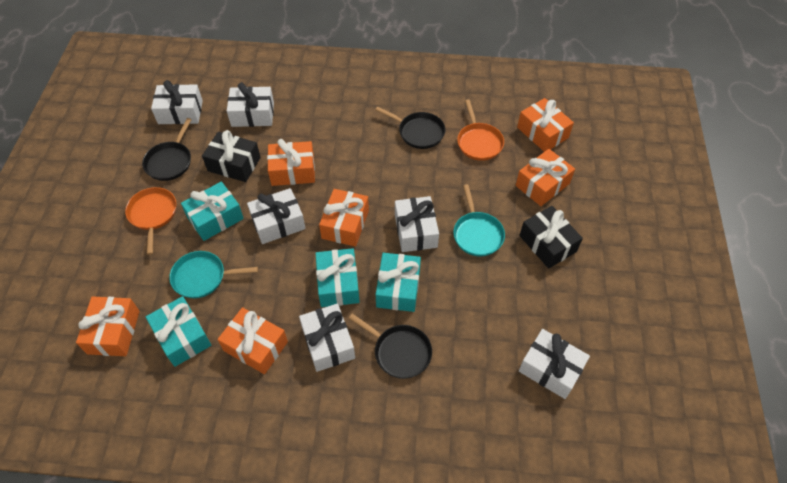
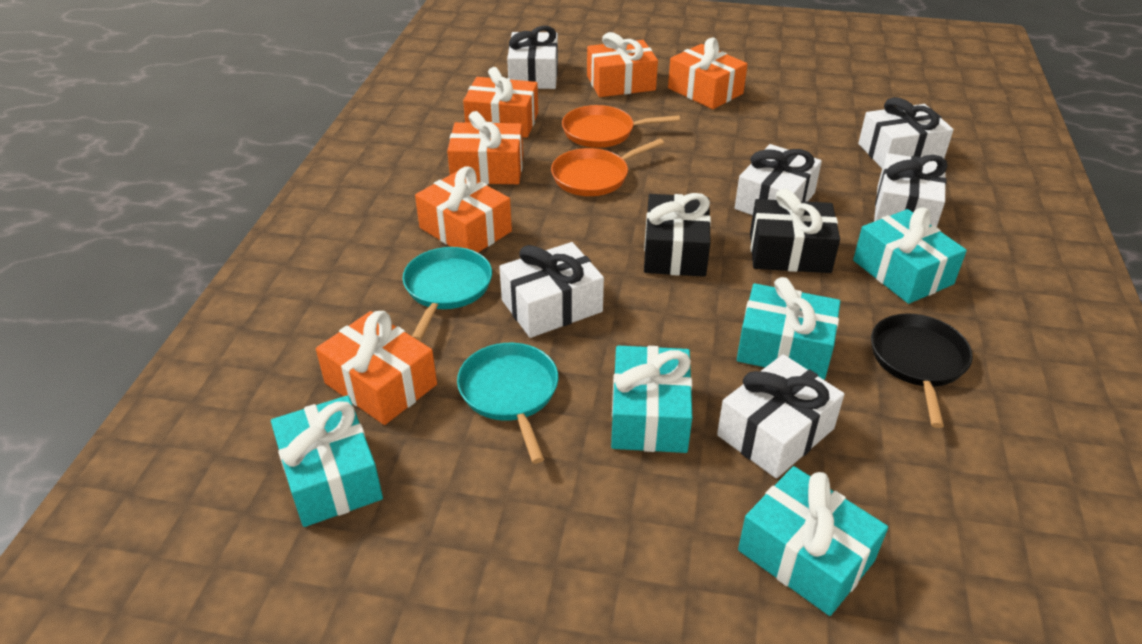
black pan: 3 -> 1
turquoise gift: 4 -> 5

